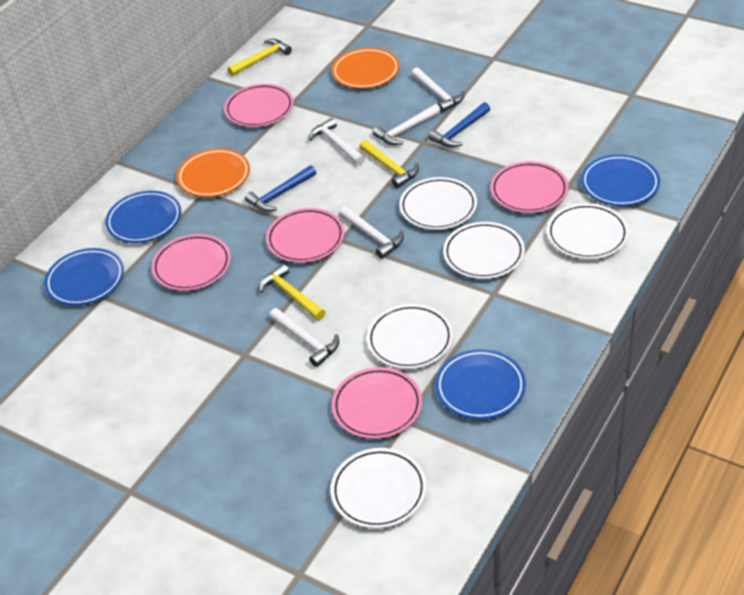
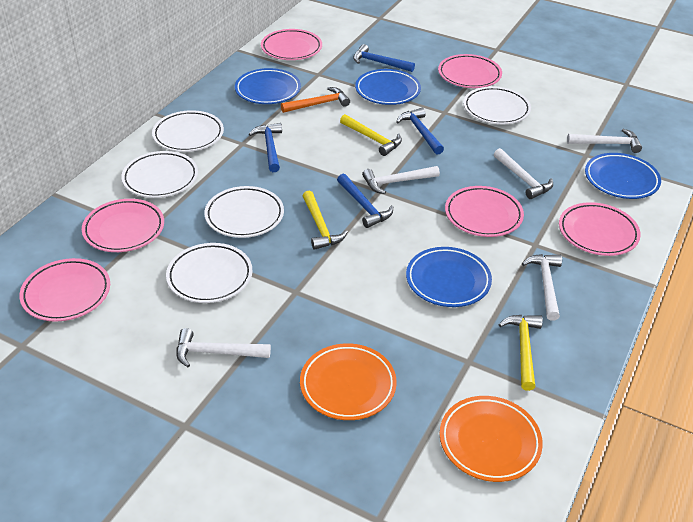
blue hammer: 2 -> 4
orange hammer: 0 -> 1
pink plate: 5 -> 6

